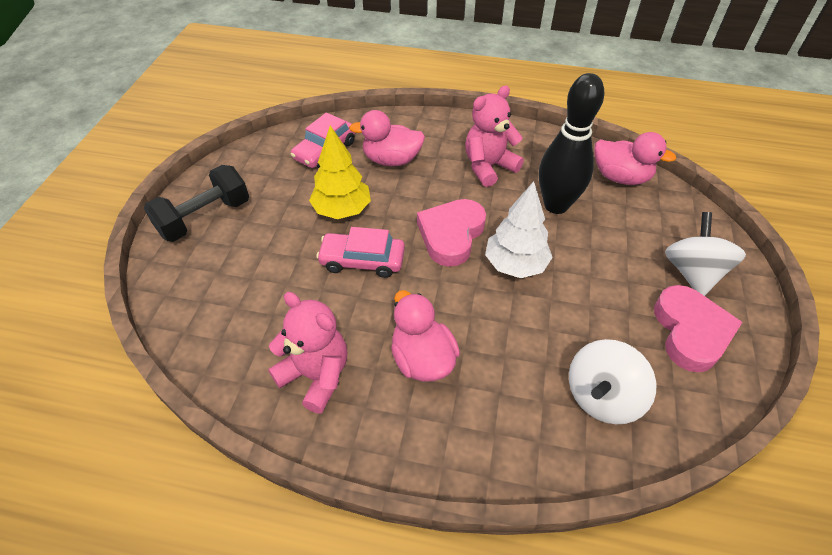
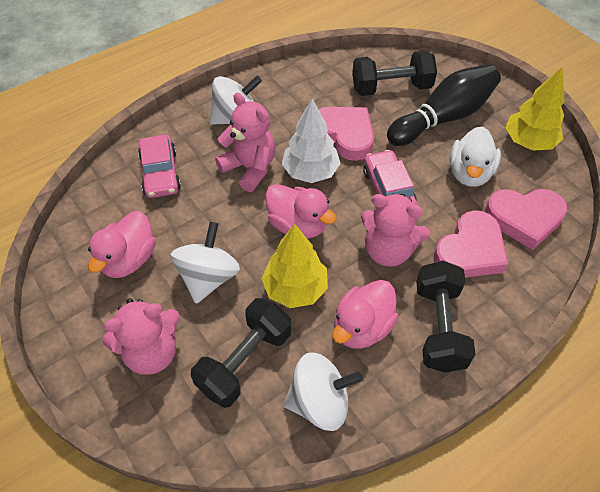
black dumbbell: 1 -> 3
pink heart: 2 -> 3
pink teddy bear: 2 -> 3
white duck: 0 -> 1
white spinning top: 2 -> 3
yellow tree: 1 -> 2

